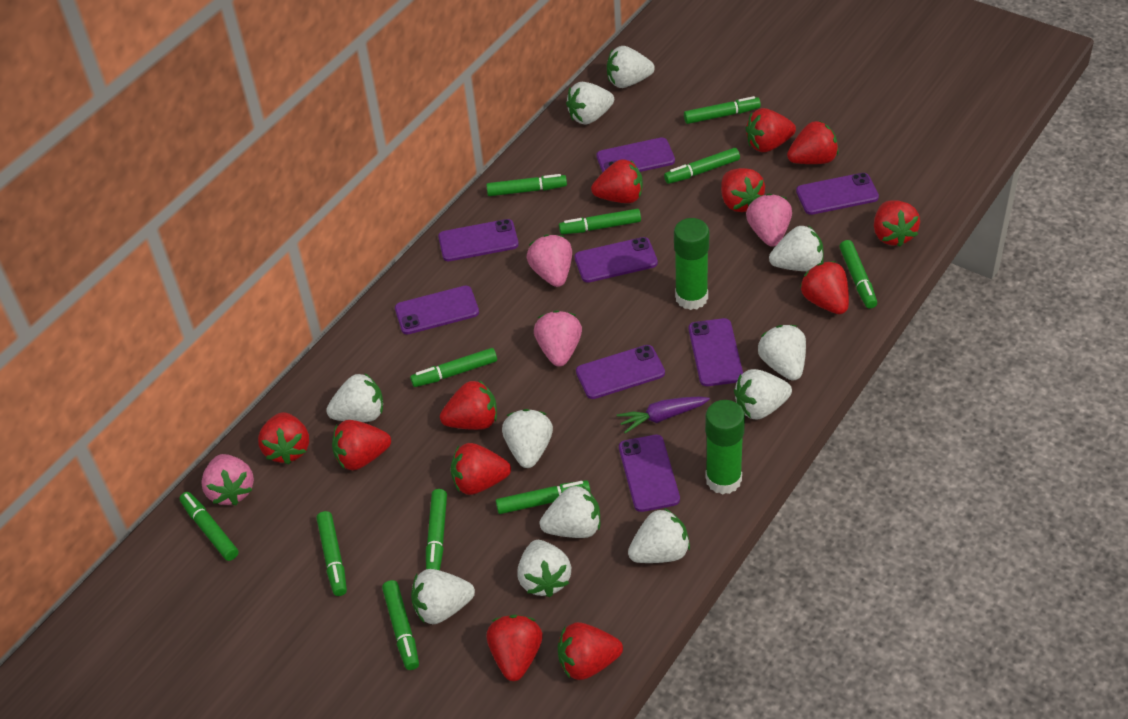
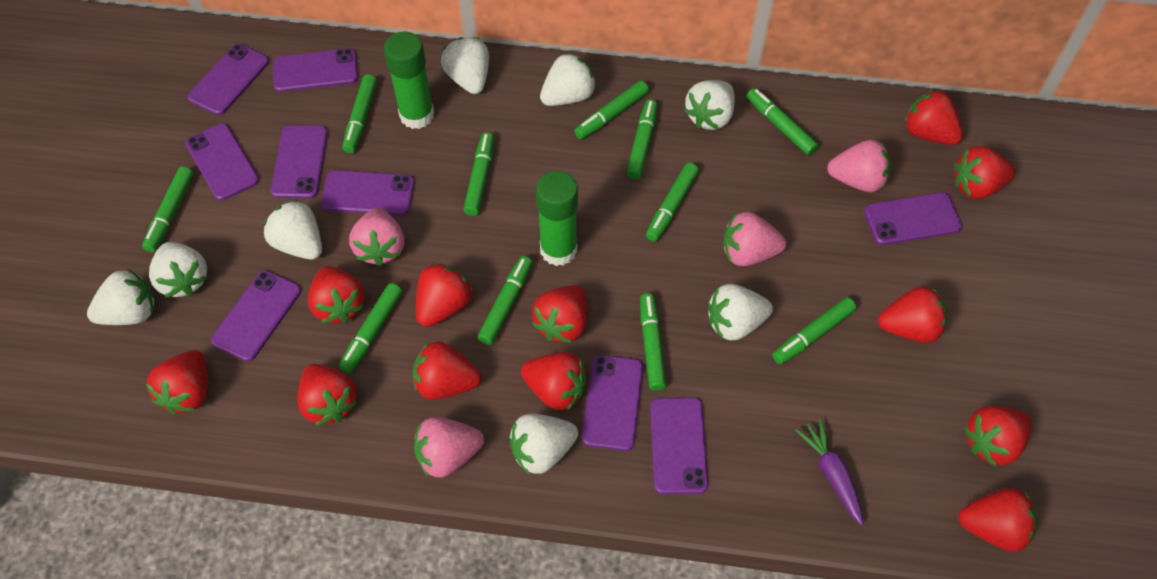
purple phone: 8 -> 9
white strawberry: 11 -> 8

